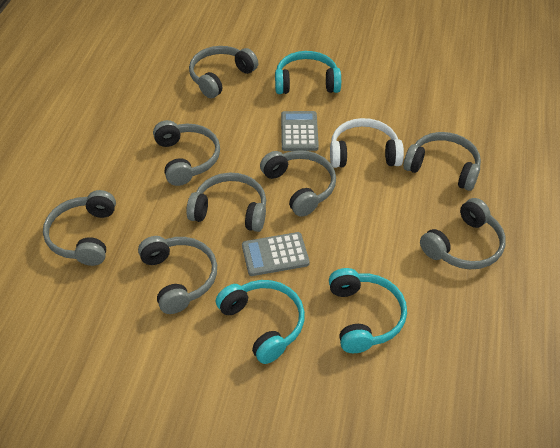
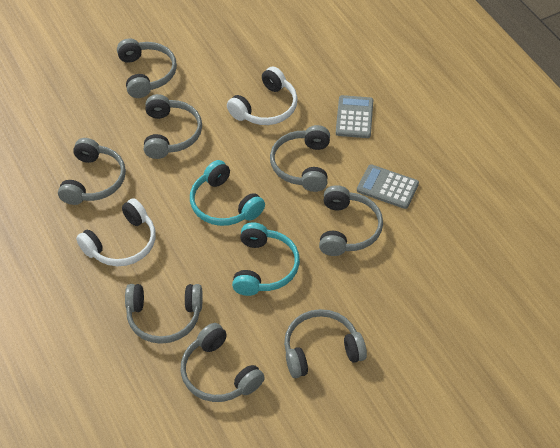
turquoise headphones: 3 -> 2
white headphones: 1 -> 2

